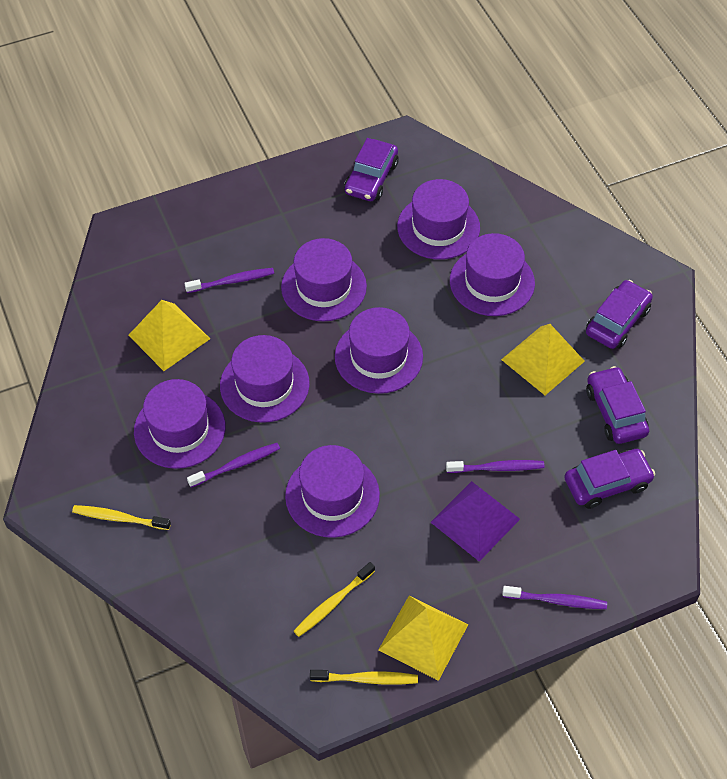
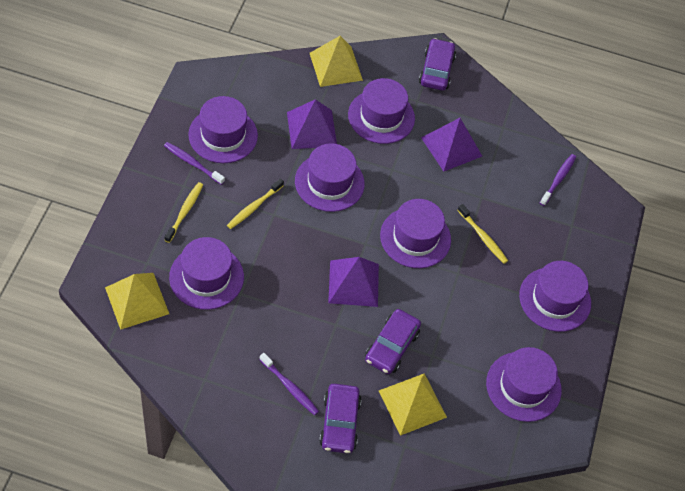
purple car: 4 -> 3
purple pyramid: 1 -> 3
purple toothbrush: 4 -> 3

